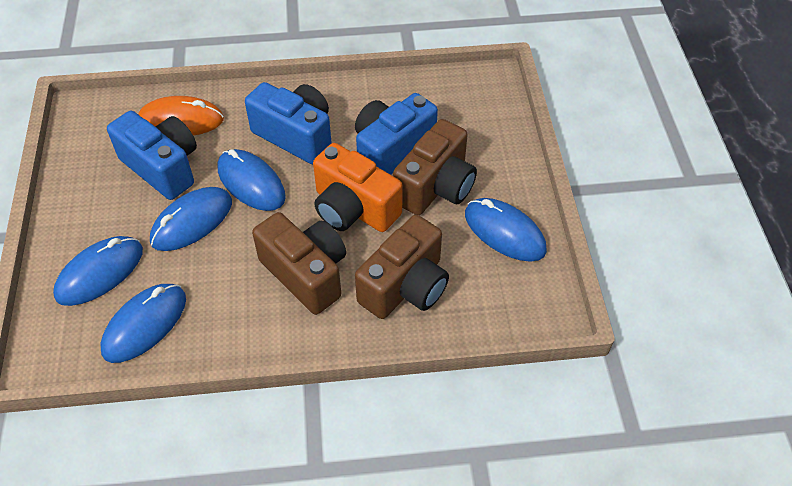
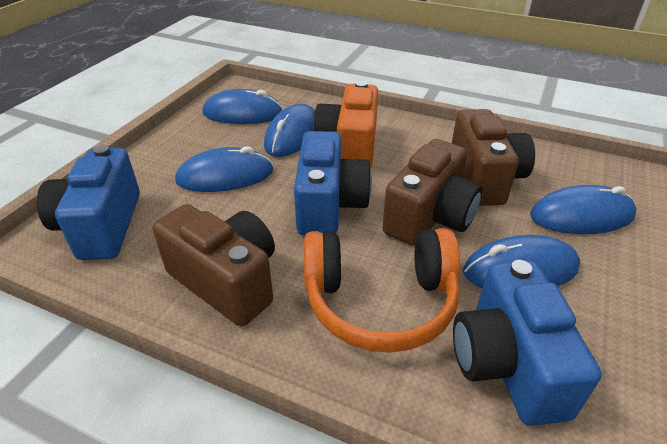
orange headphones: 0 -> 1
orange mouse: 1 -> 0

